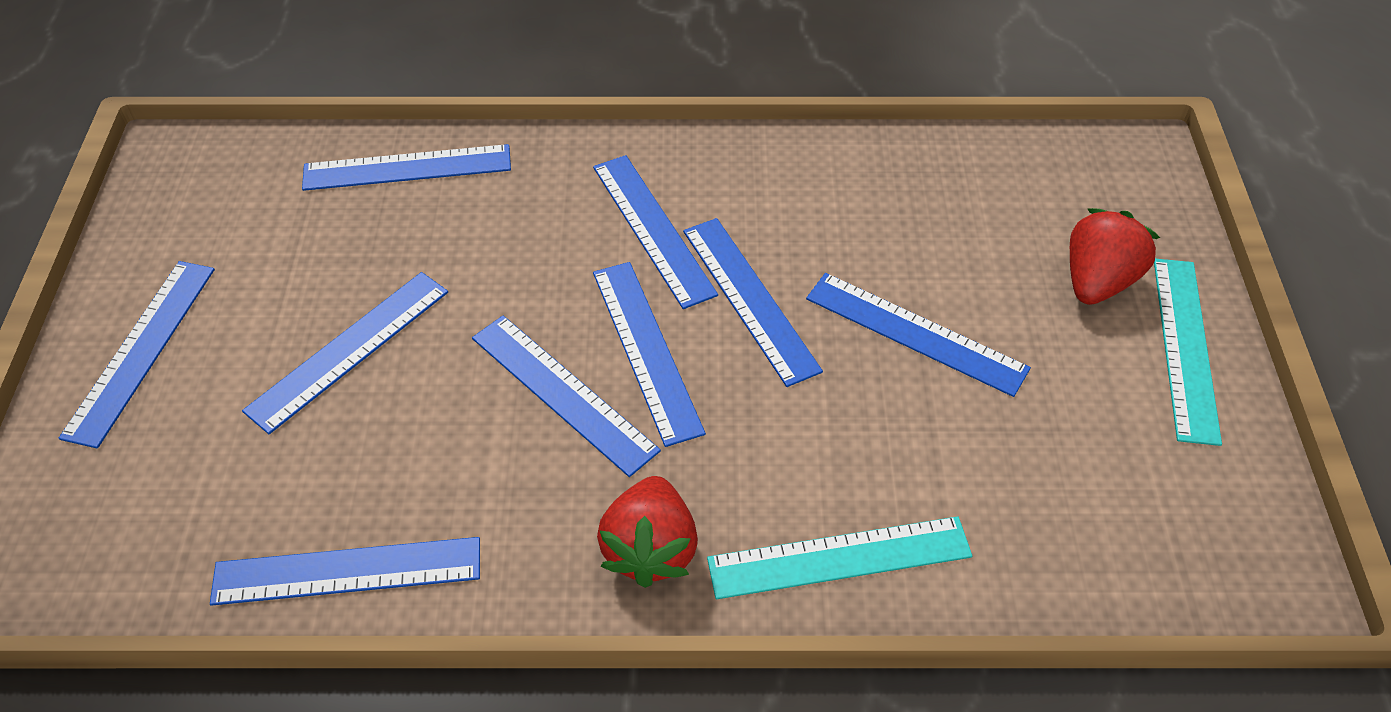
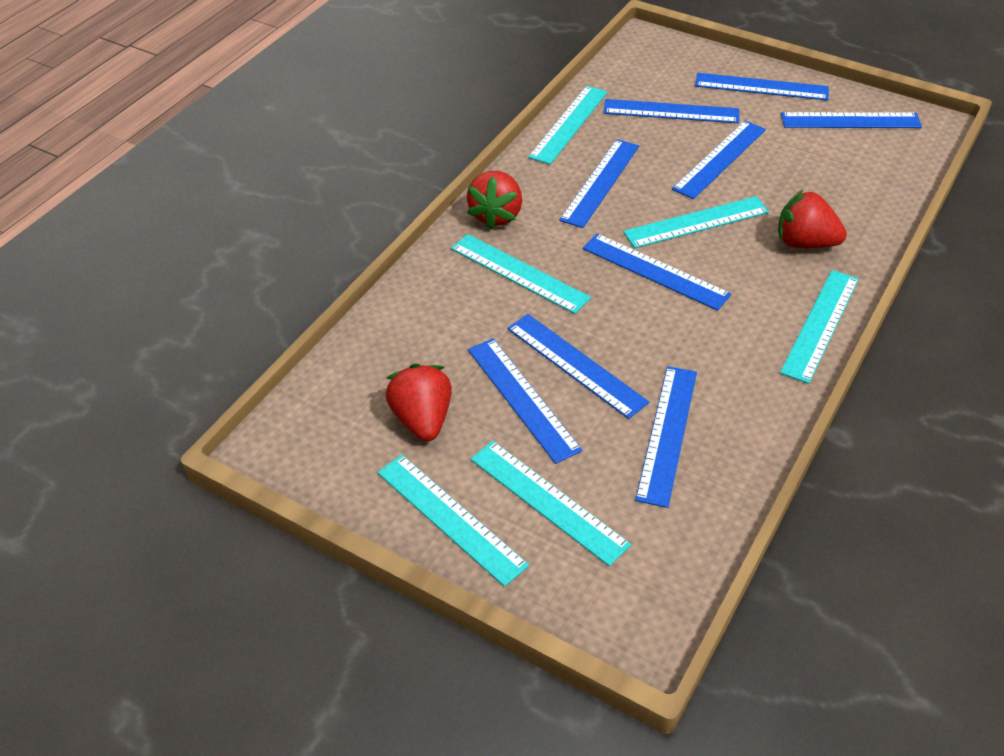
red strawberry: 2 -> 3
turquoise ruler: 2 -> 6

